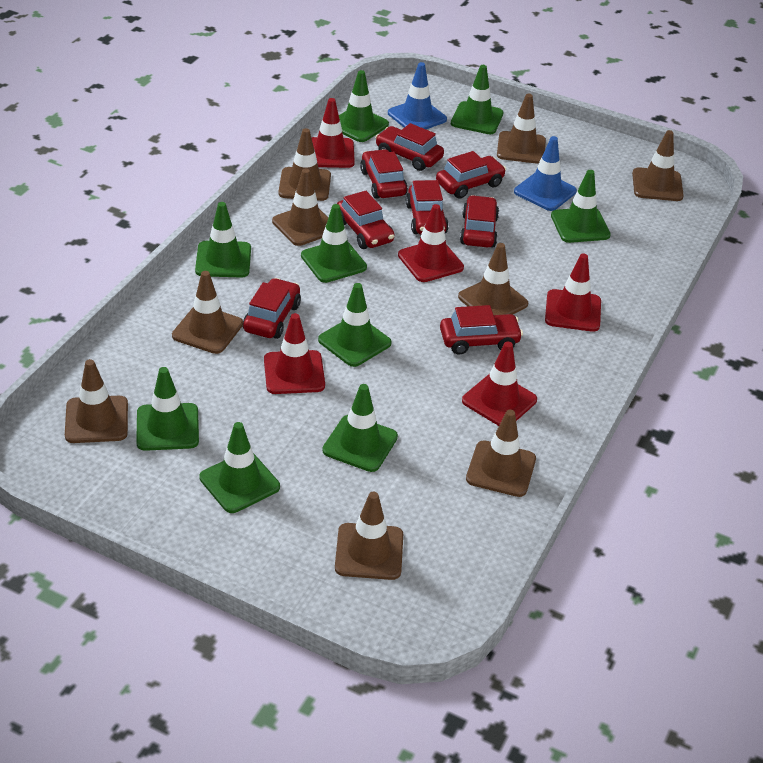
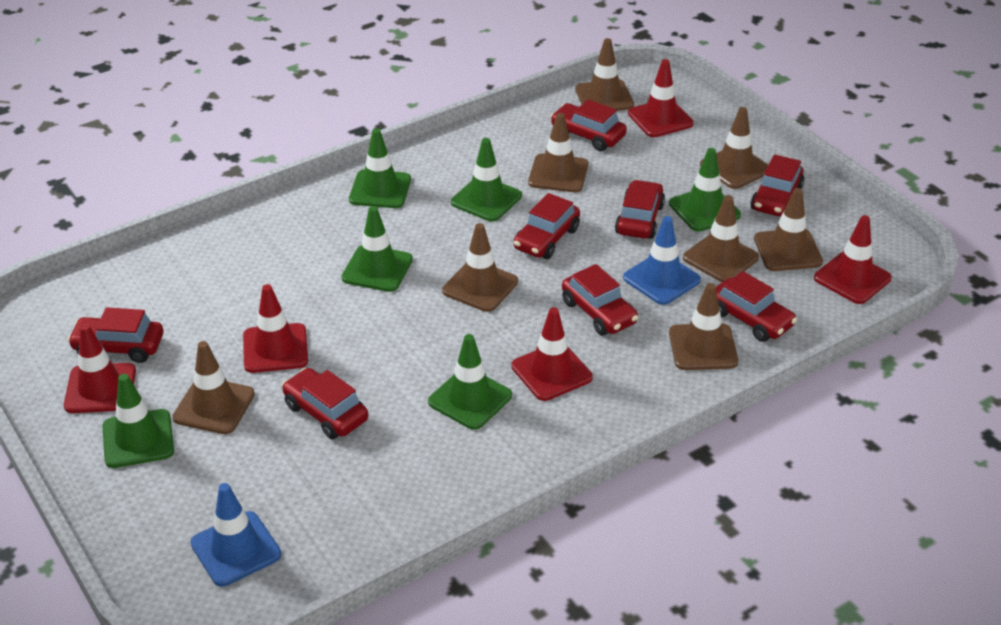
brown traffic cone: 9 -> 8
green traffic cone: 9 -> 6

